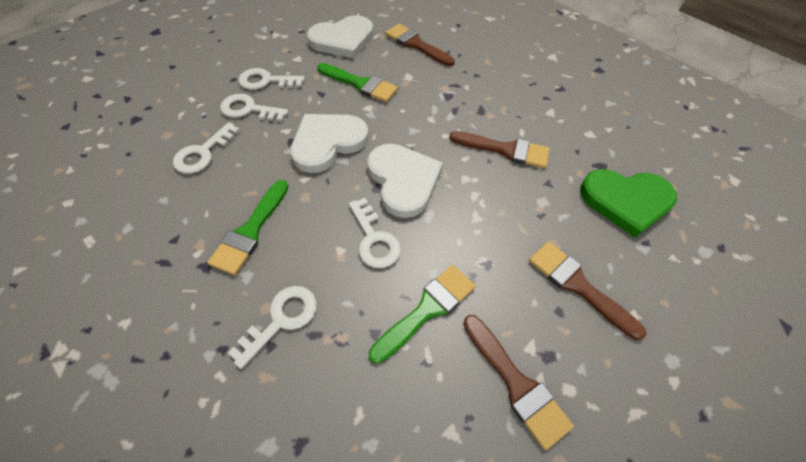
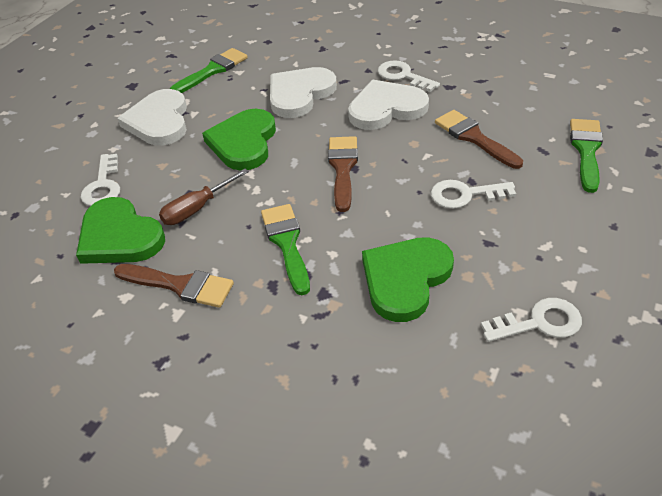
brown brush: 4 -> 3
brown screwdriver: 0 -> 1
green heart: 1 -> 3
white key: 5 -> 4

